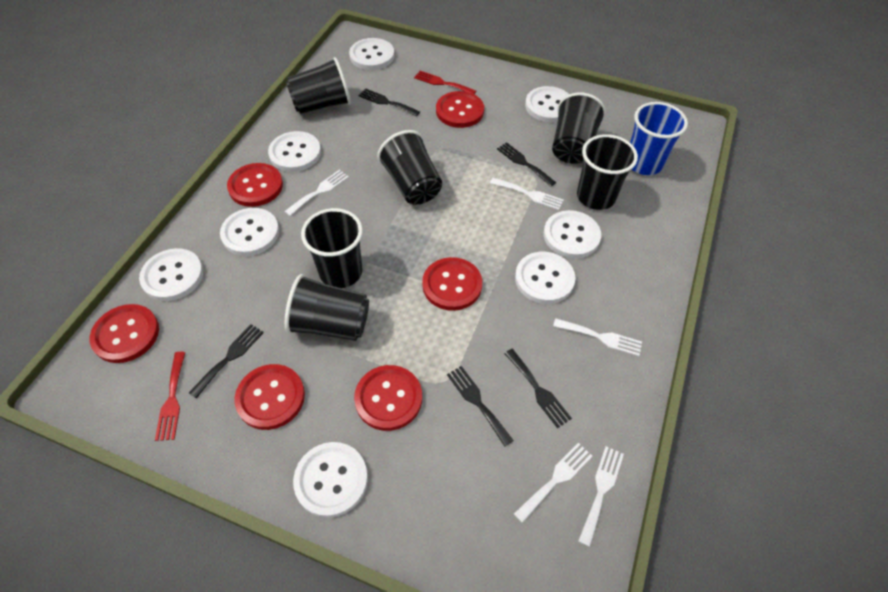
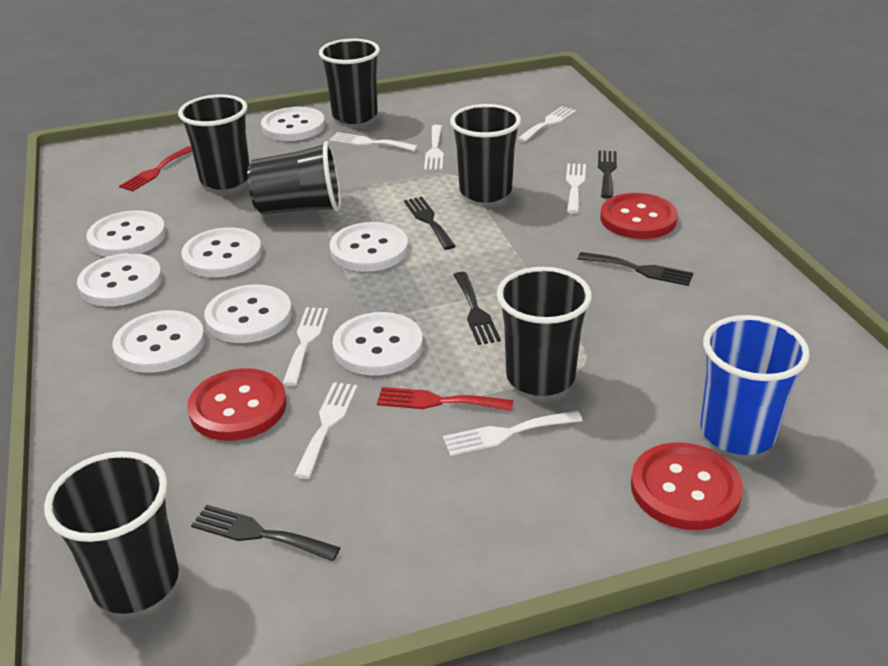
red button: 6 -> 3
white fork: 5 -> 7

